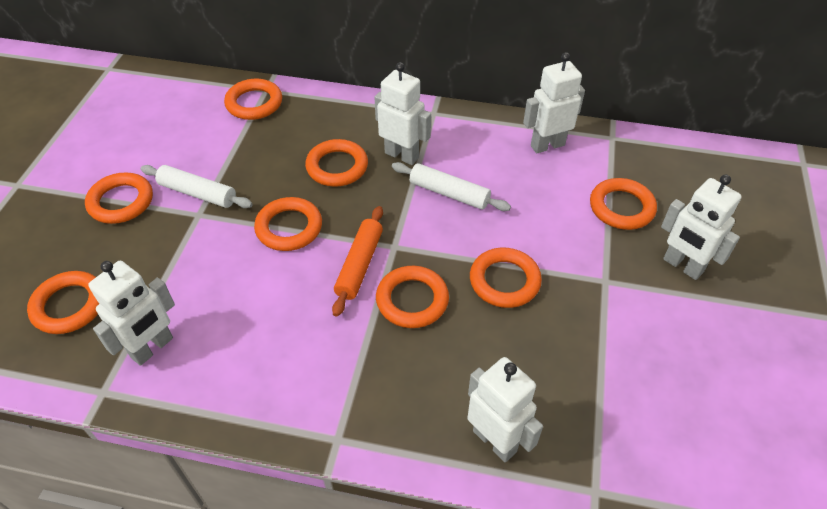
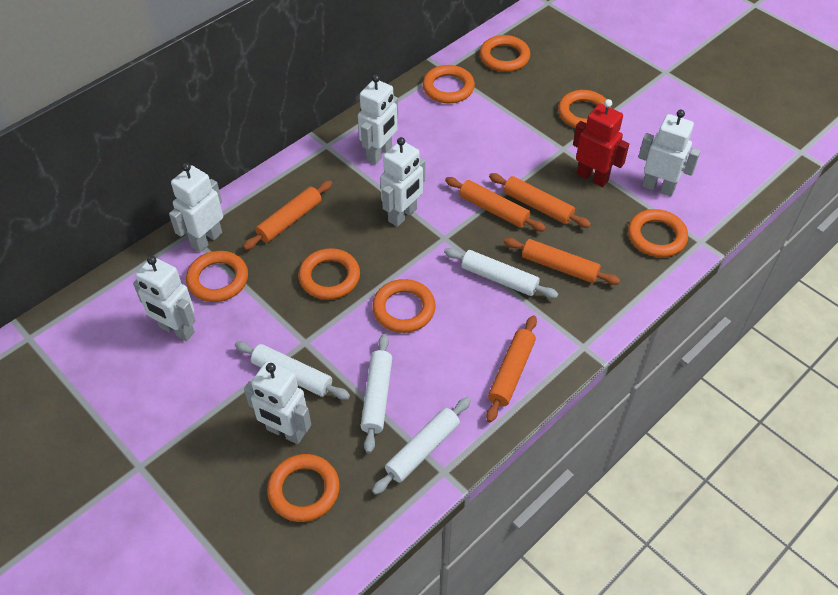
orange rolling pin: 1 -> 5
red robot: 0 -> 1
white robot: 5 -> 6
white rolling pin: 2 -> 4

